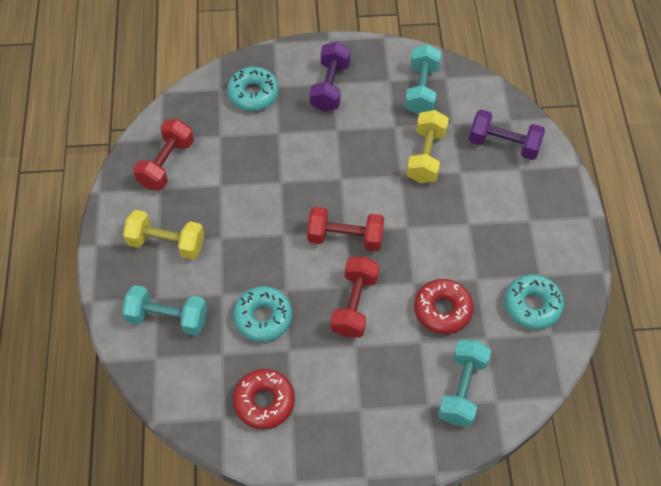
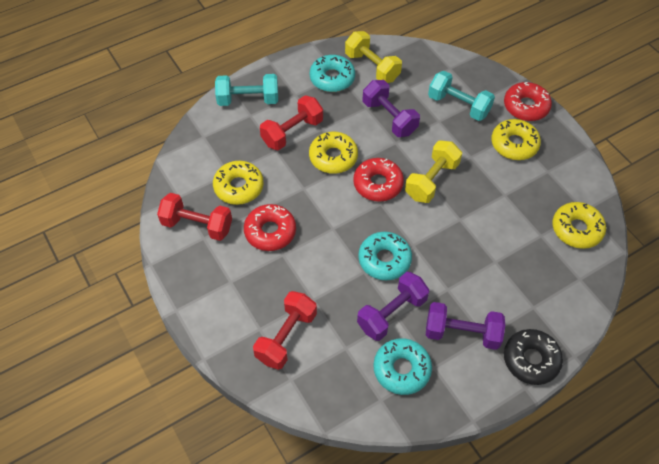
black donut: 0 -> 1
purple dumbbell: 2 -> 3
red donut: 2 -> 3
turquoise dumbbell: 3 -> 2
yellow donut: 0 -> 4

